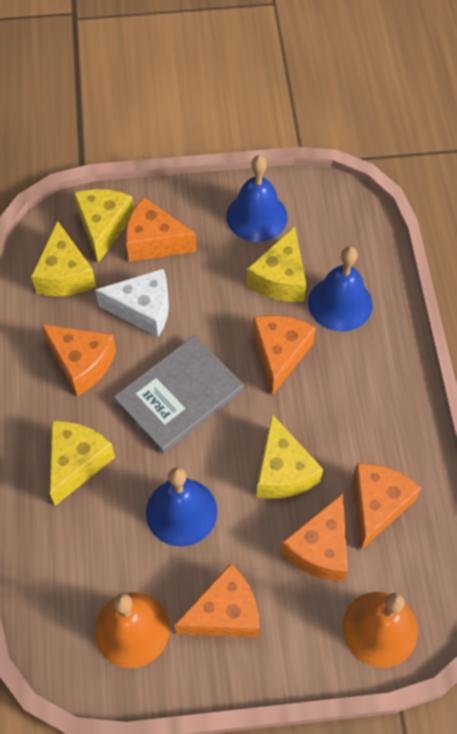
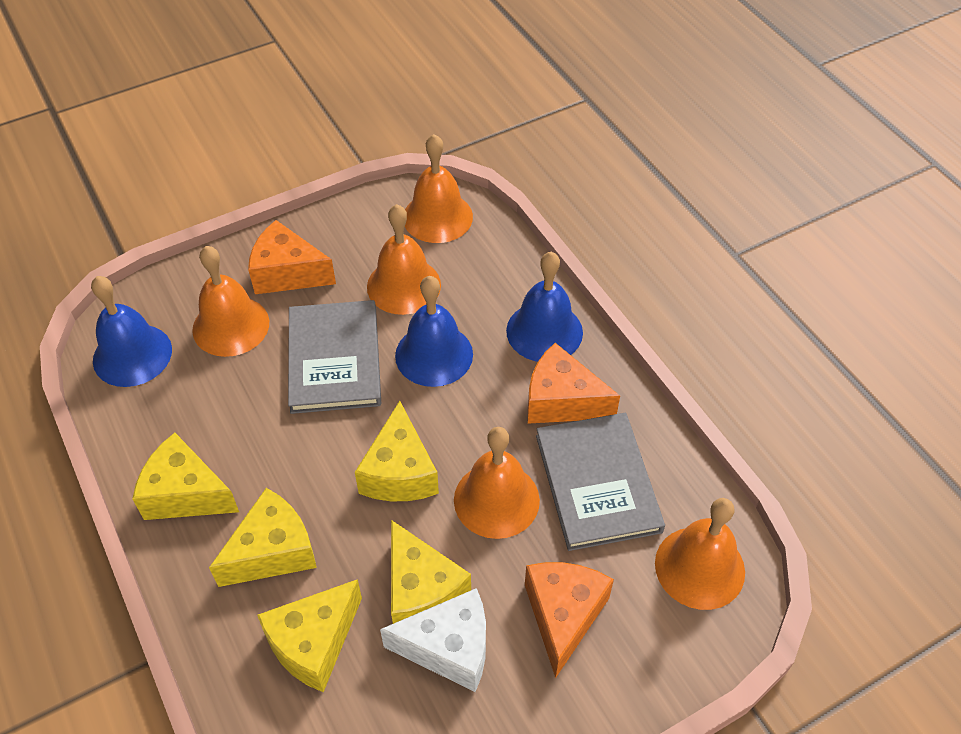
grey book: 1 -> 2
orange bell: 2 -> 5
orange cheese: 6 -> 3

